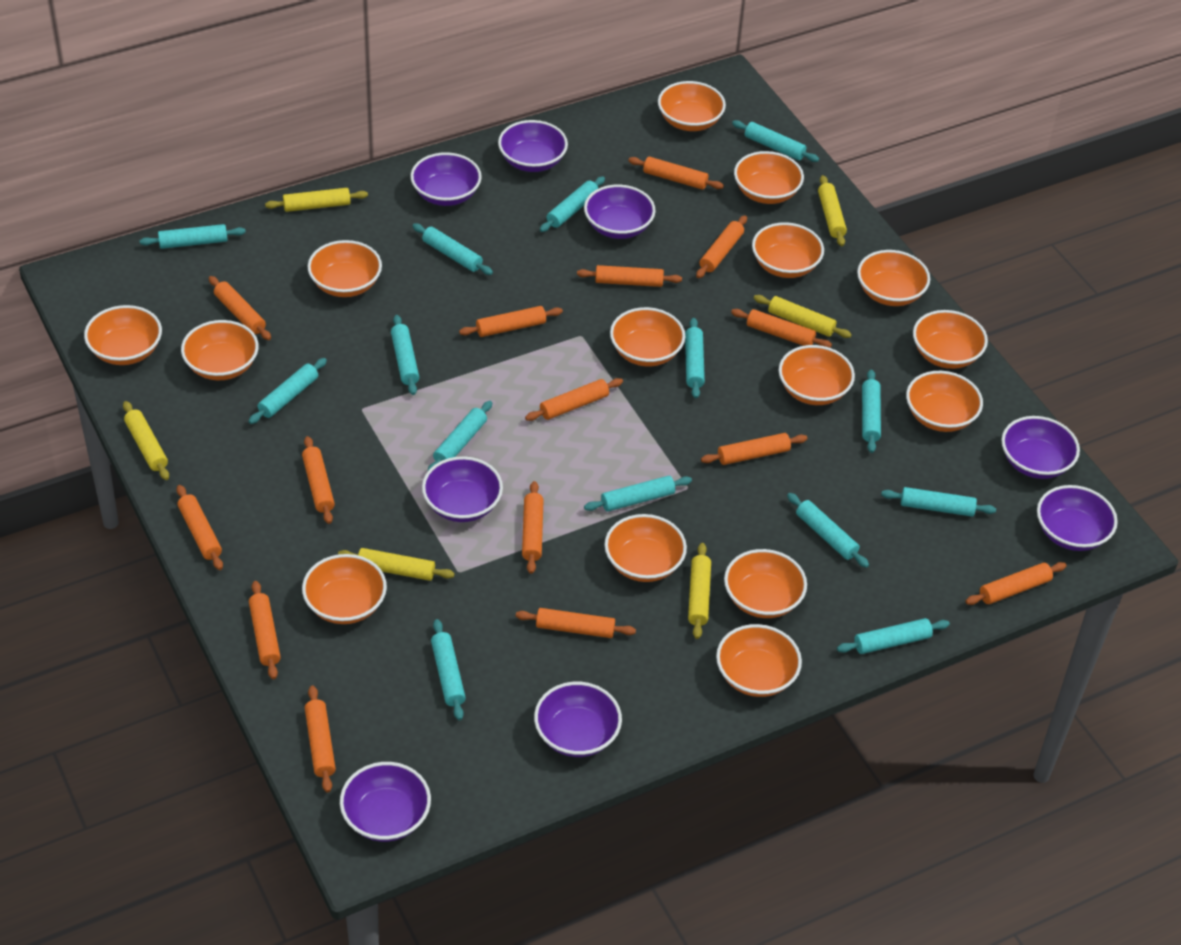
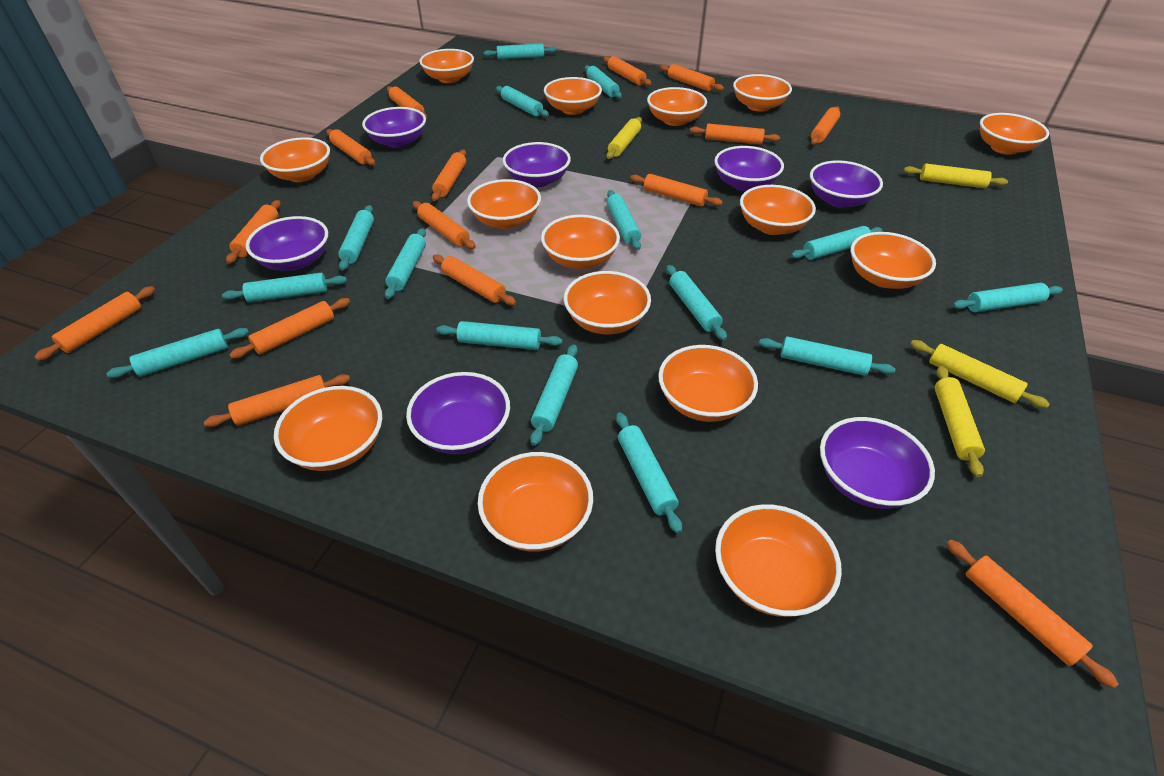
purple bowl: 8 -> 7
turquoise rolling pin: 14 -> 15
yellow rolling pin: 6 -> 4

